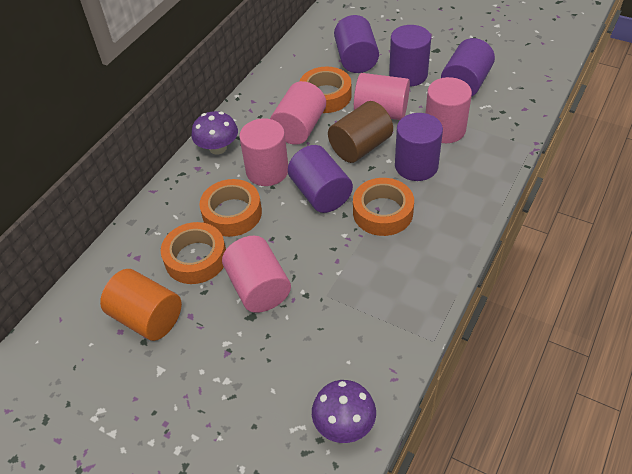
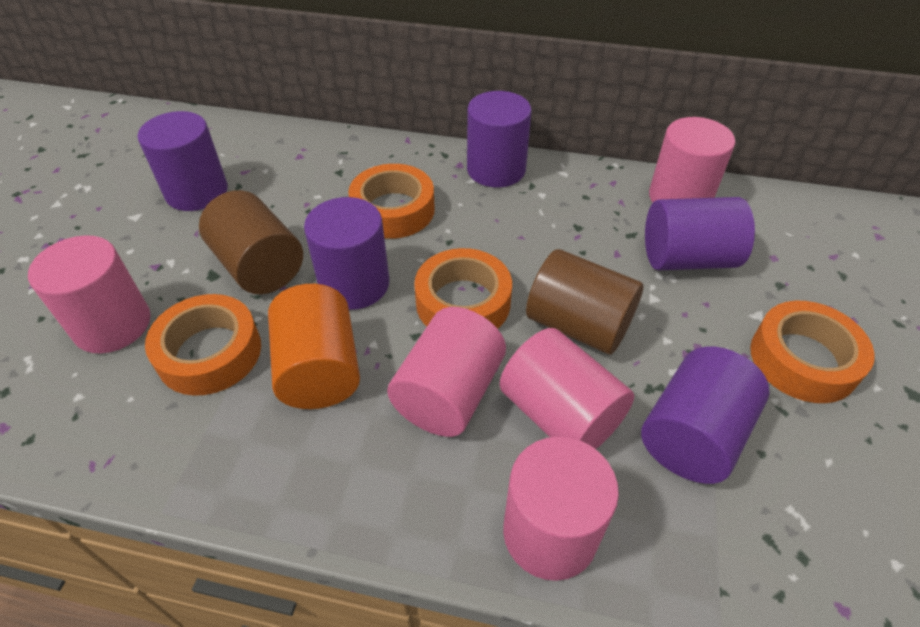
brown cylinder: 1 -> 2
purple mushroom: 2 -> 0

